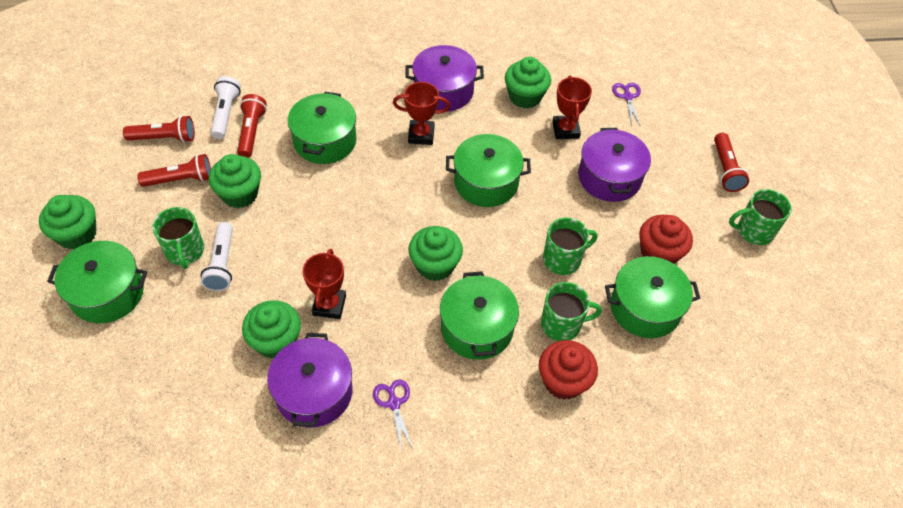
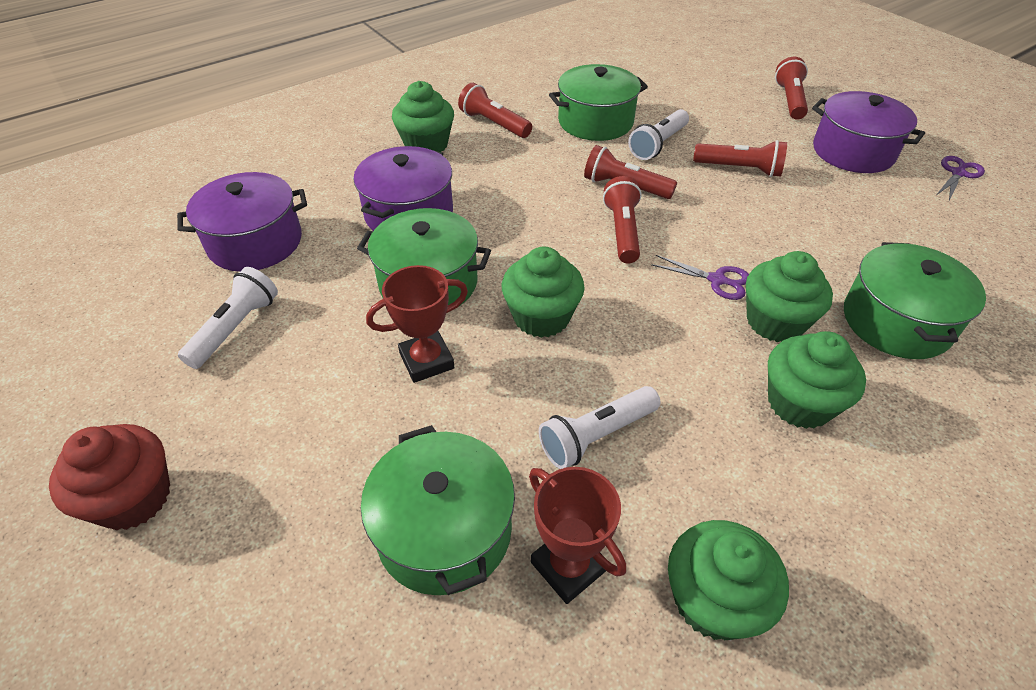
green mug: 4 -> 0
green pot: 5 -> 4
red cupcake: 2 -> 1
red flashlight: 4 -> 5
red trophy: 3 -> 2
white flashlight: 2 -> 3

